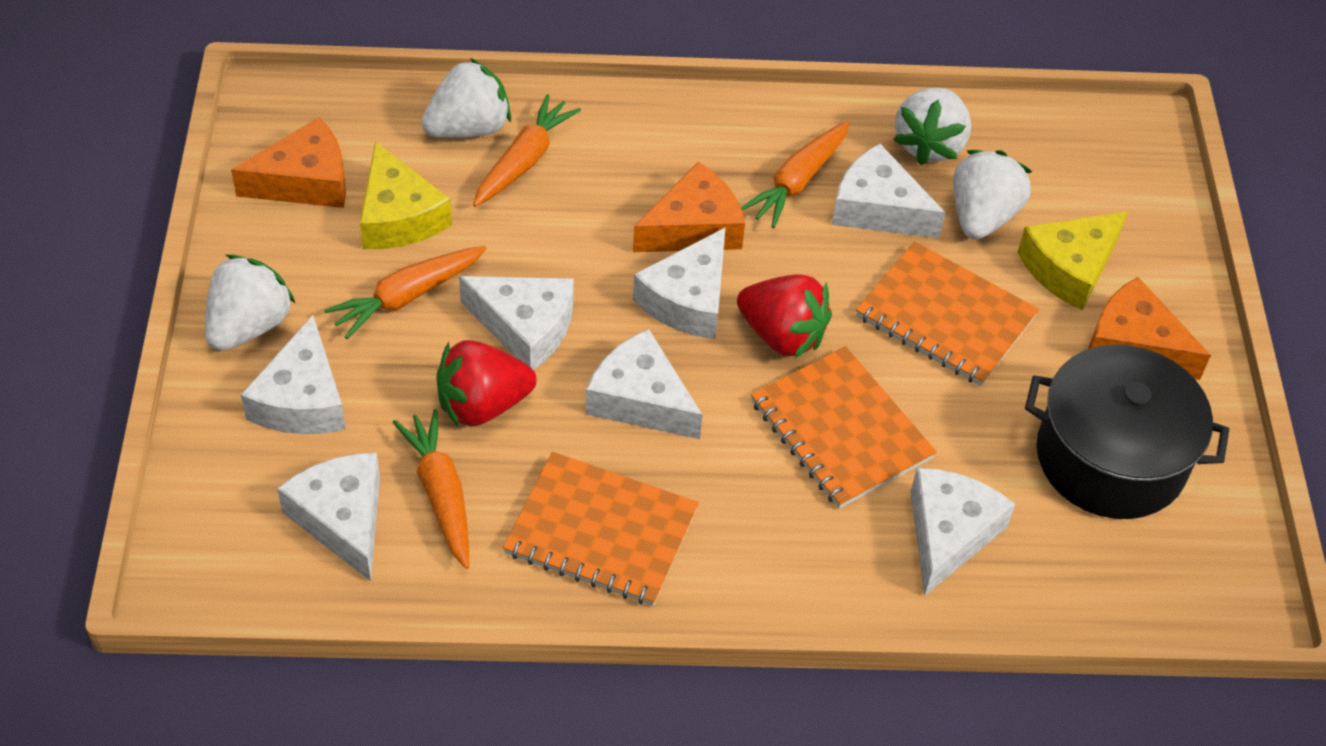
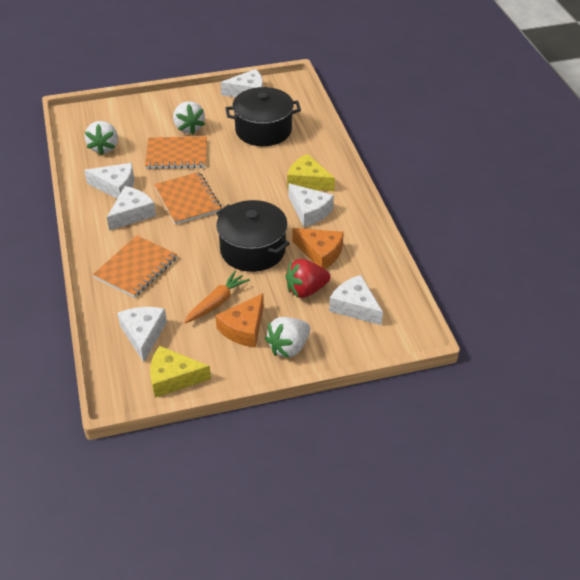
black pot: 1 -> 2
orange carrot: 4 -> 1
orange cheese: 3 -> 2
red strawberry: 2 -> 1
white cheese: 7 -> 6
white strawberry: 4 -> 3

